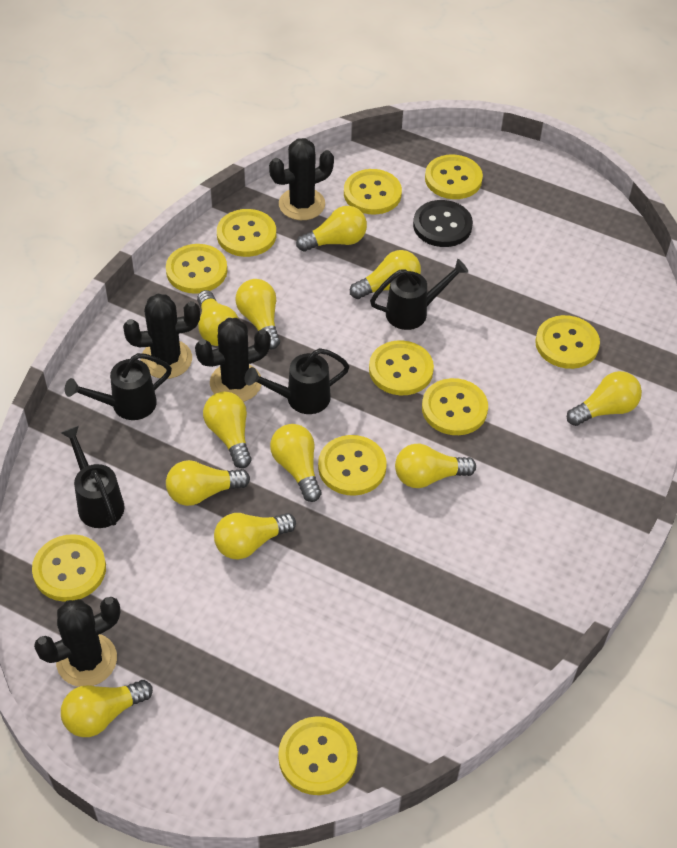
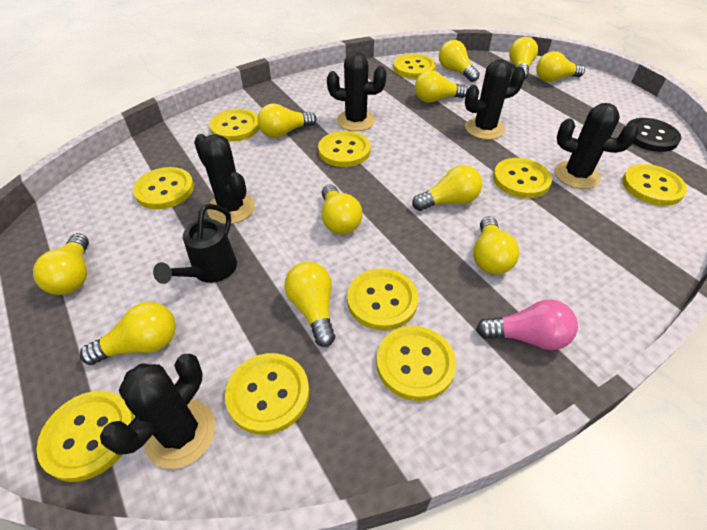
black cactus: 4 -> 5
black watering can: 4 -> 1
pink light bulb: 0 -> 1

